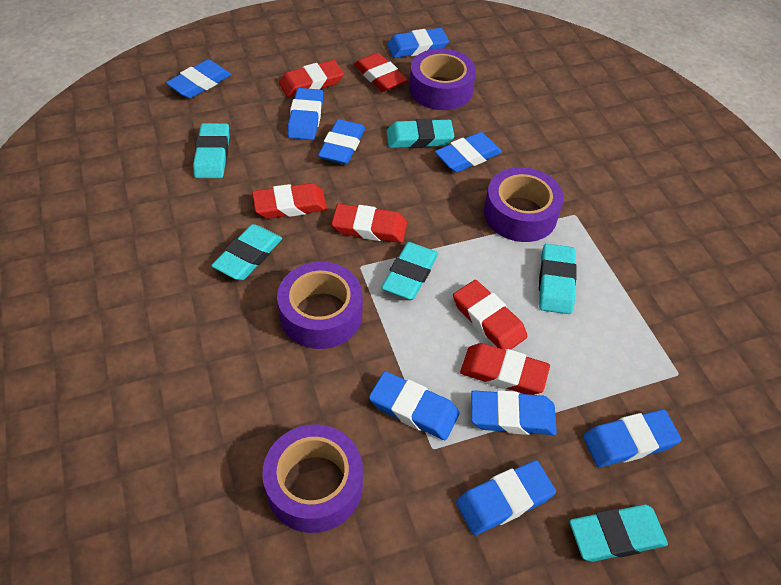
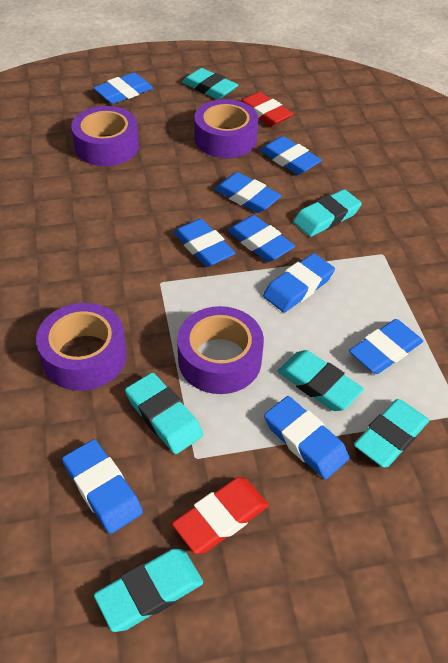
red eraser: 6 -> 2

